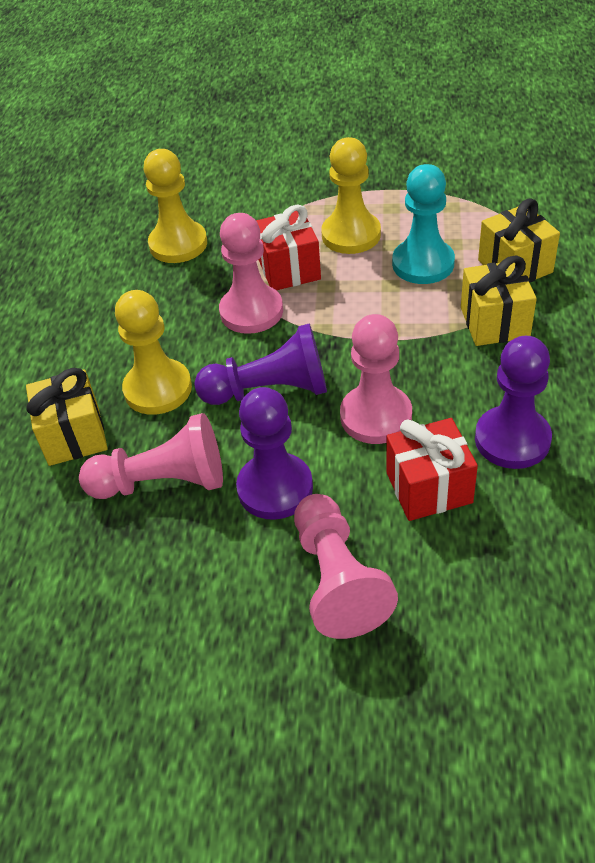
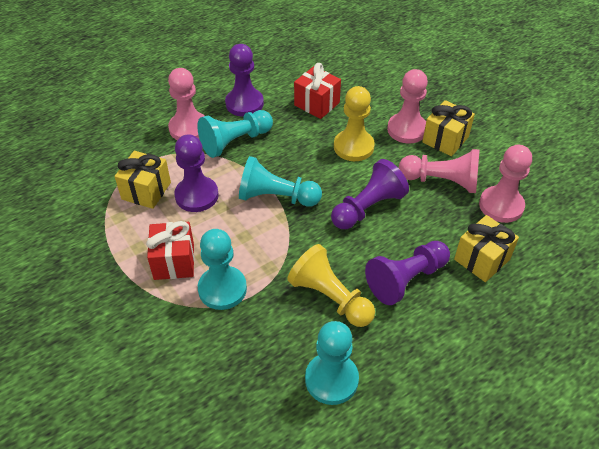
purple pawn: 3 -> 4
turquoise pawn: 1 -> 4
yellow pawn: 3 -> 2

